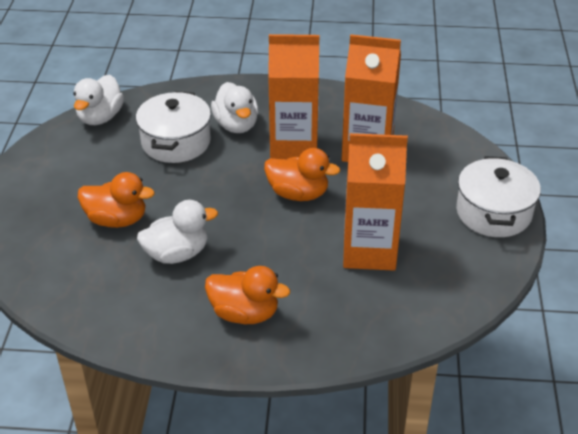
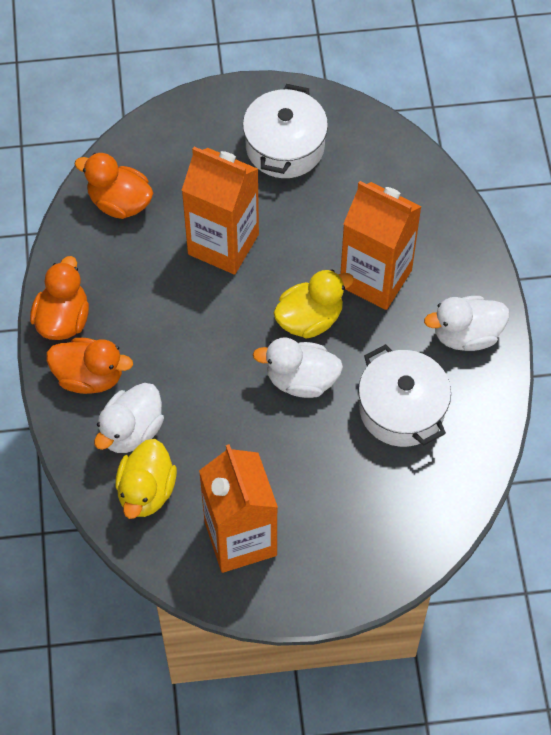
yellow duck: 0 -> 2

